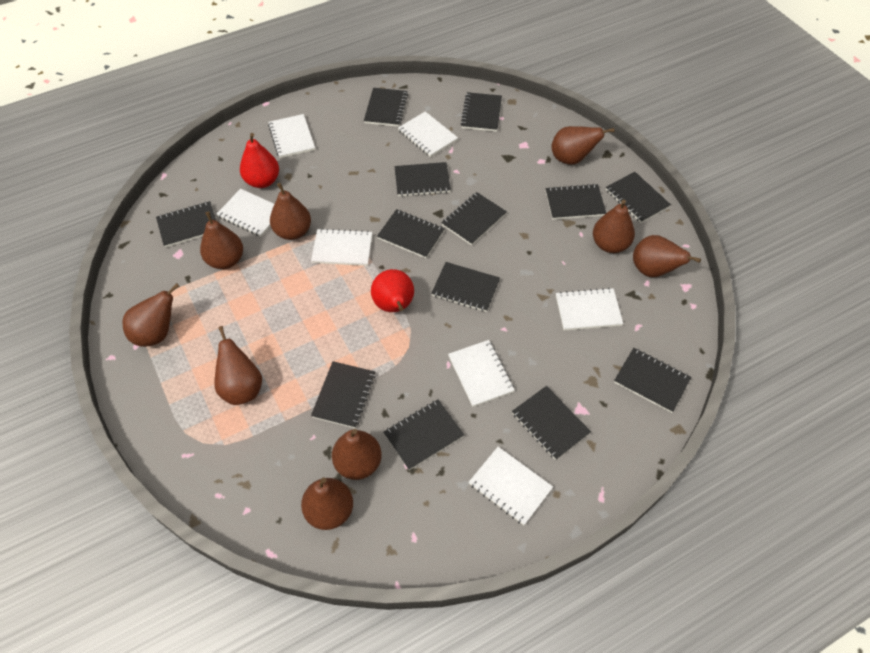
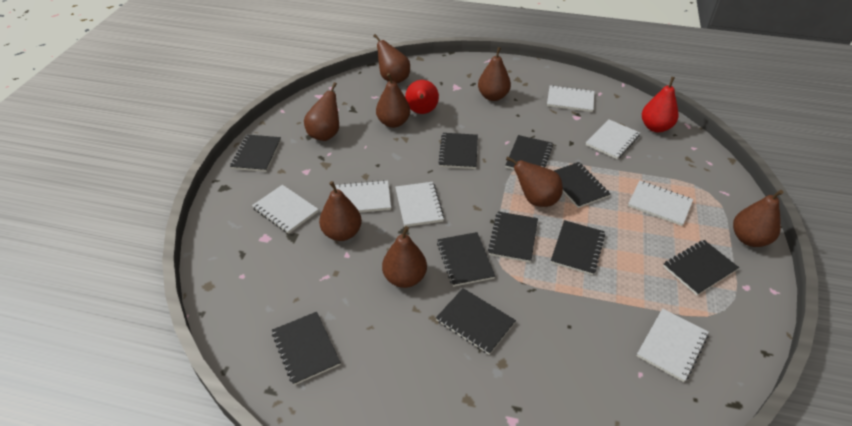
black notebook: 13 -> 10
brown pear: 9 -> 8

